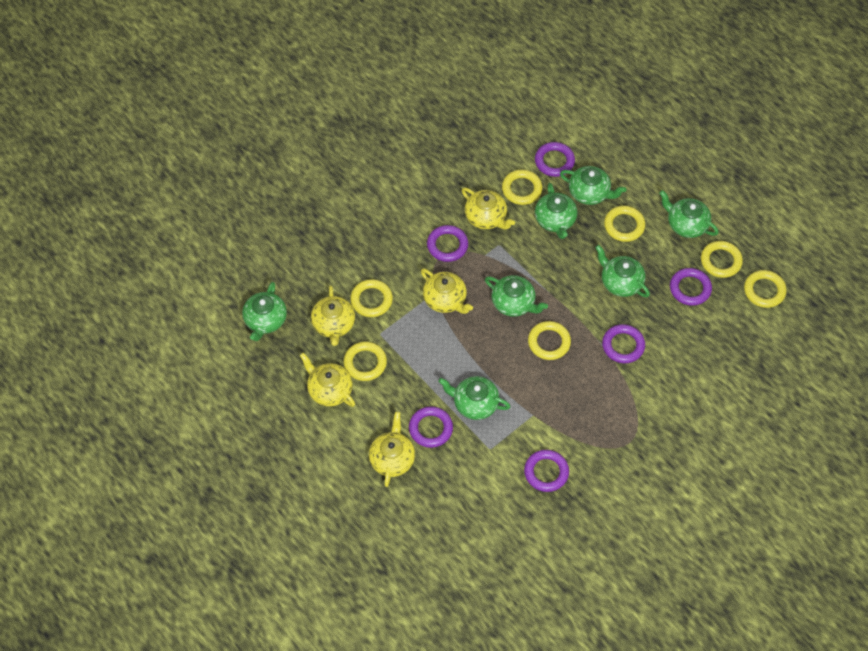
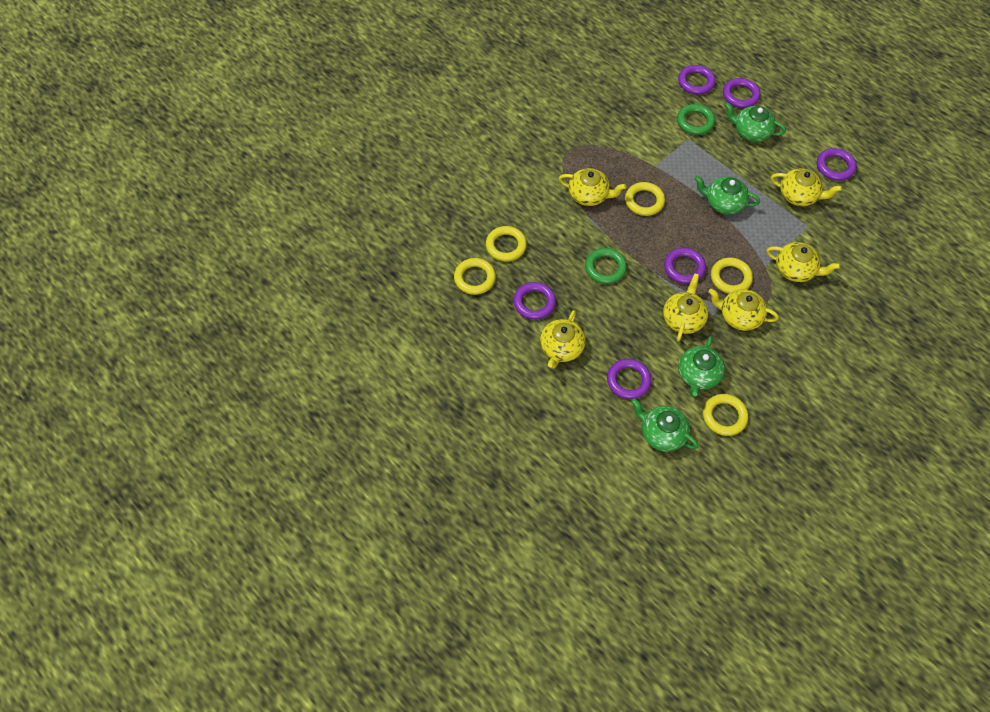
green ring: 0 -> 2
green teapot: 7 -> 4
yellow ring: 7 -> 5
yellow teapot: 5 -> 6

